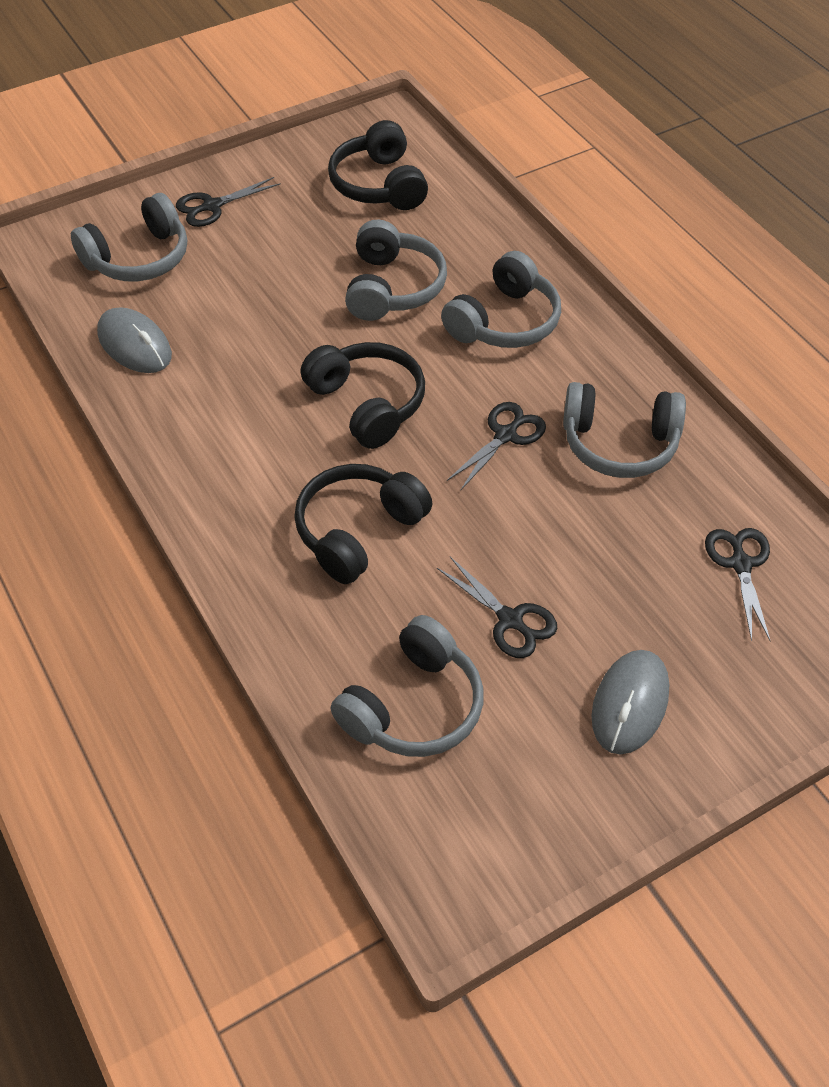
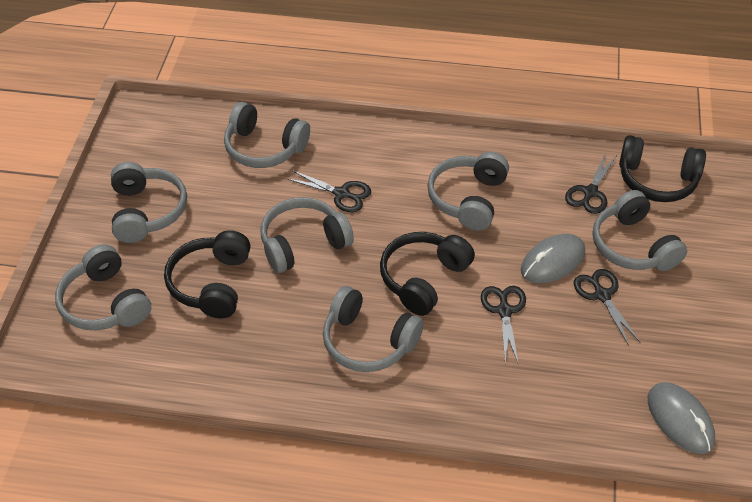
grey headphones: 5 -> 7

